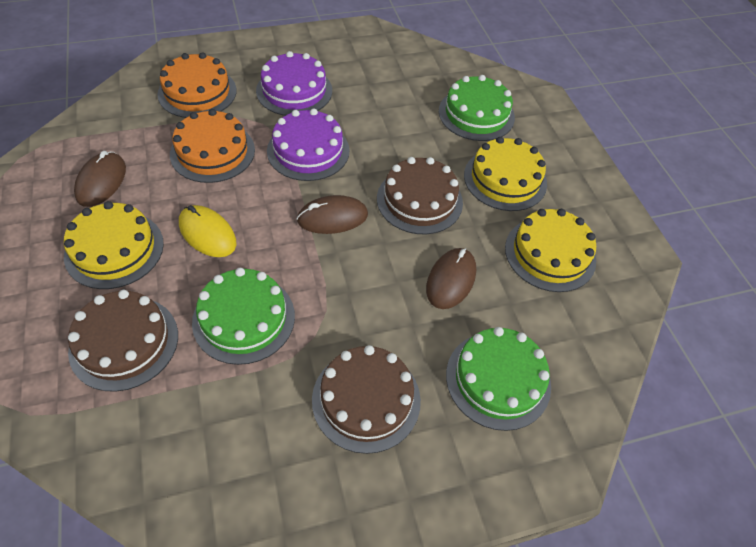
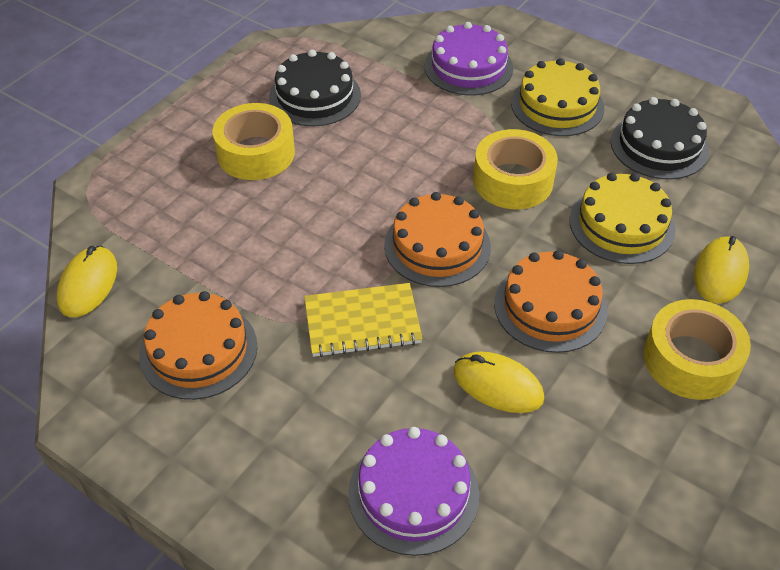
black cake: 0 -> 2
brown cake: 3 -> 0
brown mouse: 3 -> 0
green cake: 3 -> 0
orange cake: 2 -> 3
yellow cake: 3 -> 2
yellow mouse: 1 -> 3
yellow notebook: 0 -> 1
yellow tape: 0 -> 3

